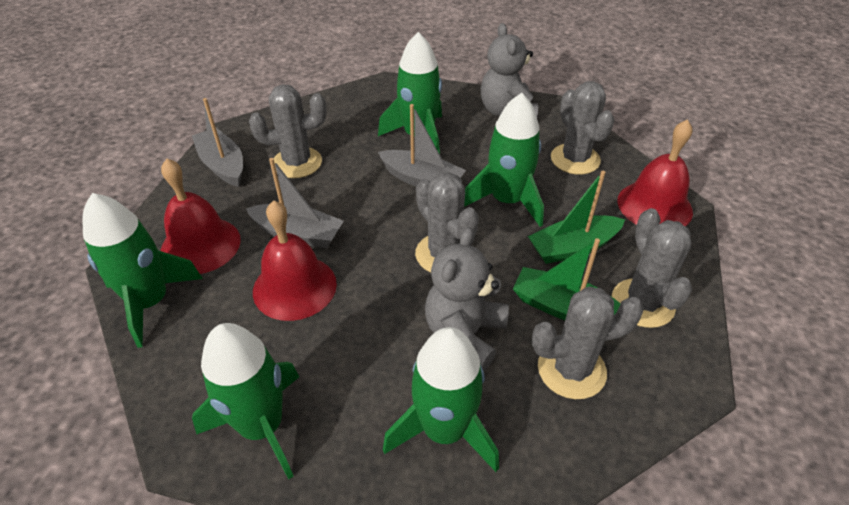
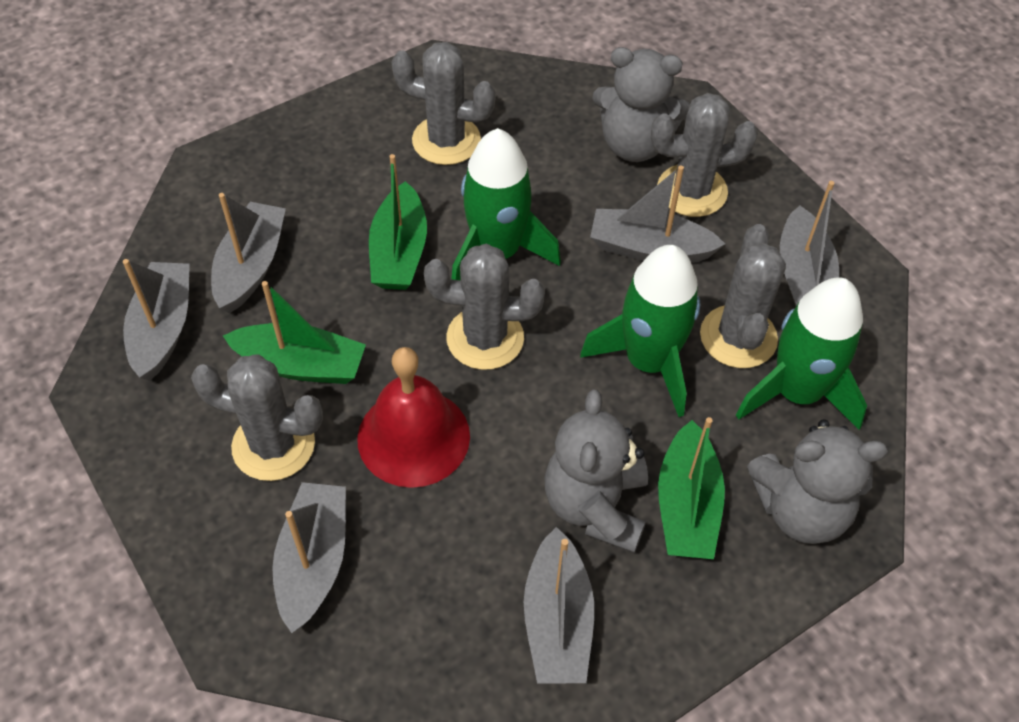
green boat: 2 -> 3
green rocket: 5 -> 3
grey boat: 3 -> 6
grey teddy bear: 2 -> 3
red bell: 3 -> 1

